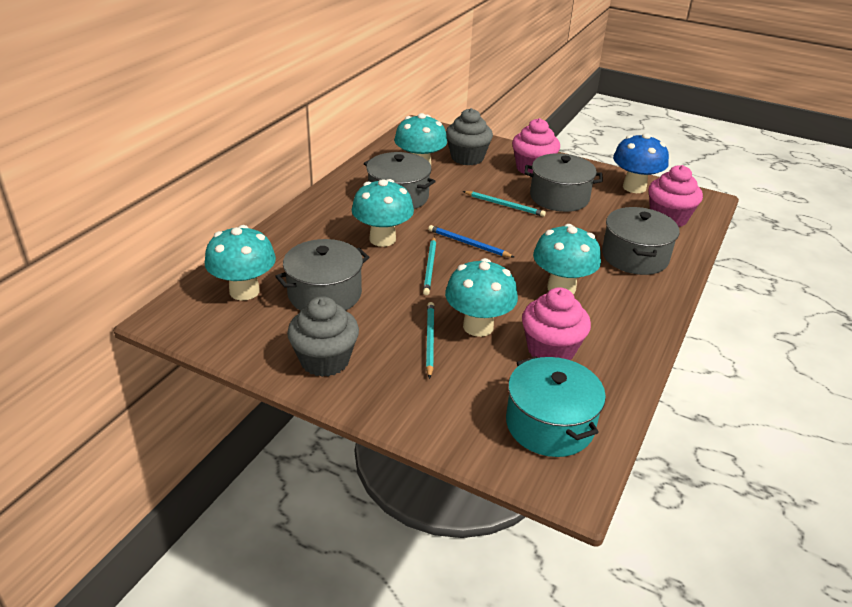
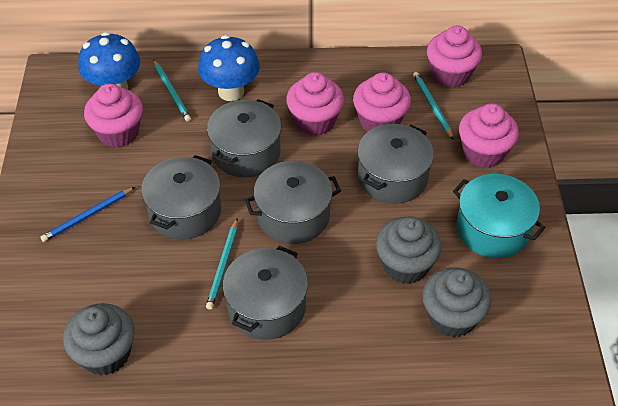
blue mushroom: 1 -> 2
grey cupcake: 2 -> 3
grey pot: 4 -> 5
pink cupcake: 3 -> 5
turquoise mushroom: 5 -> 0

